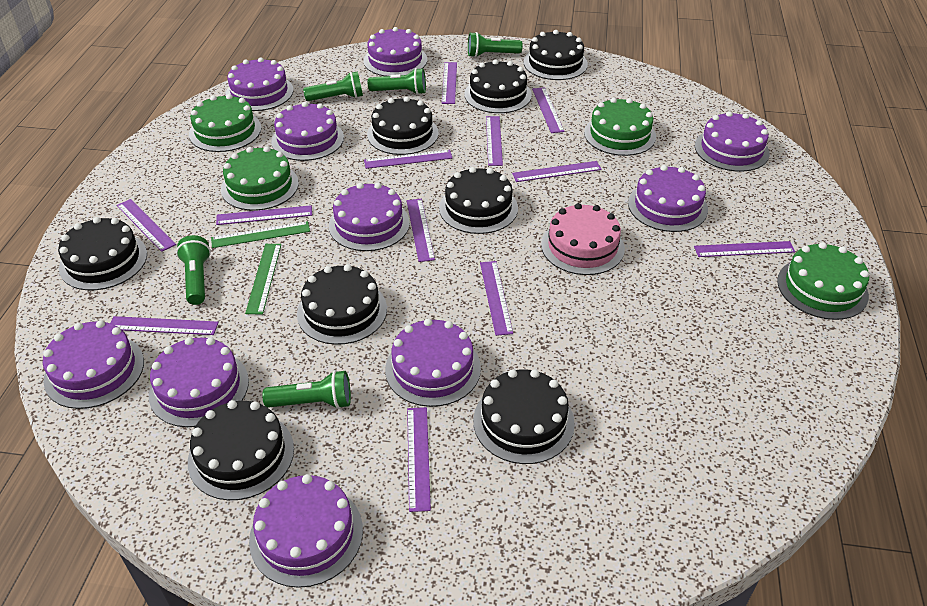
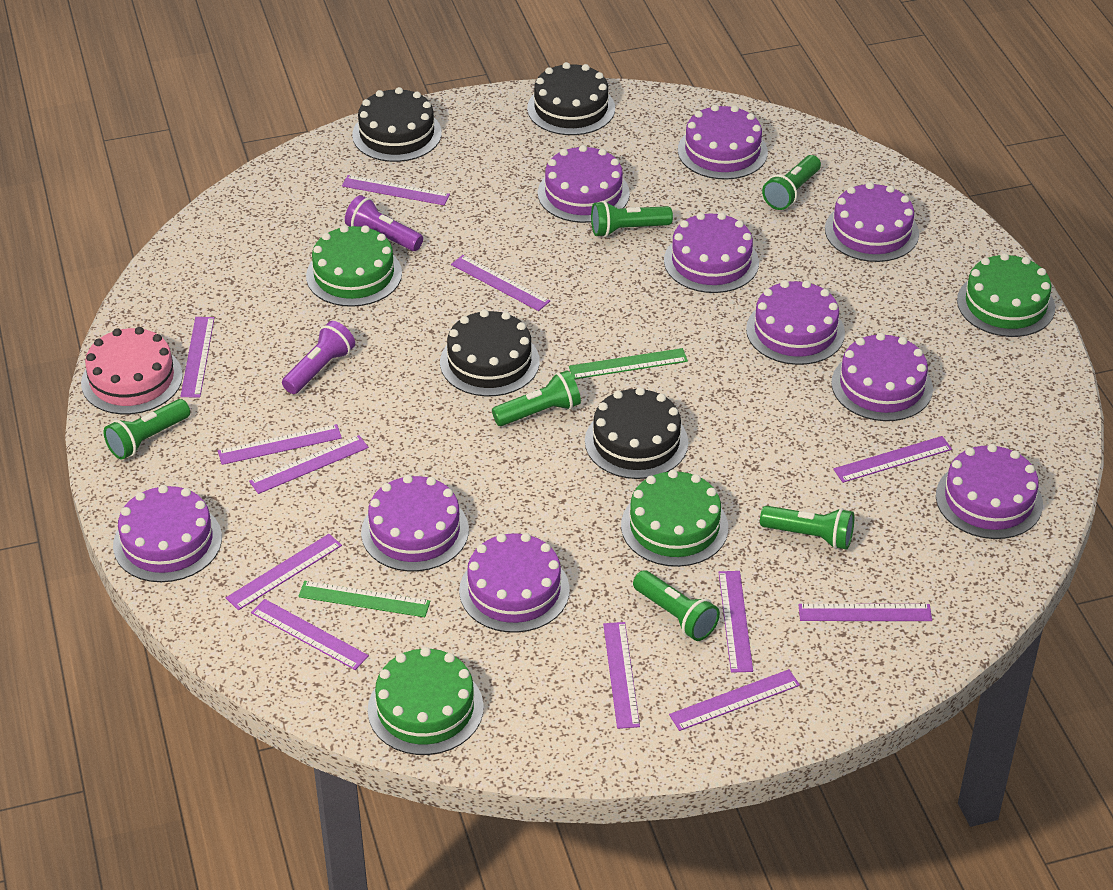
black cake: 8 -> 4
green flashlight: 5 -> 6
purple flashlight: 0 -> 2

